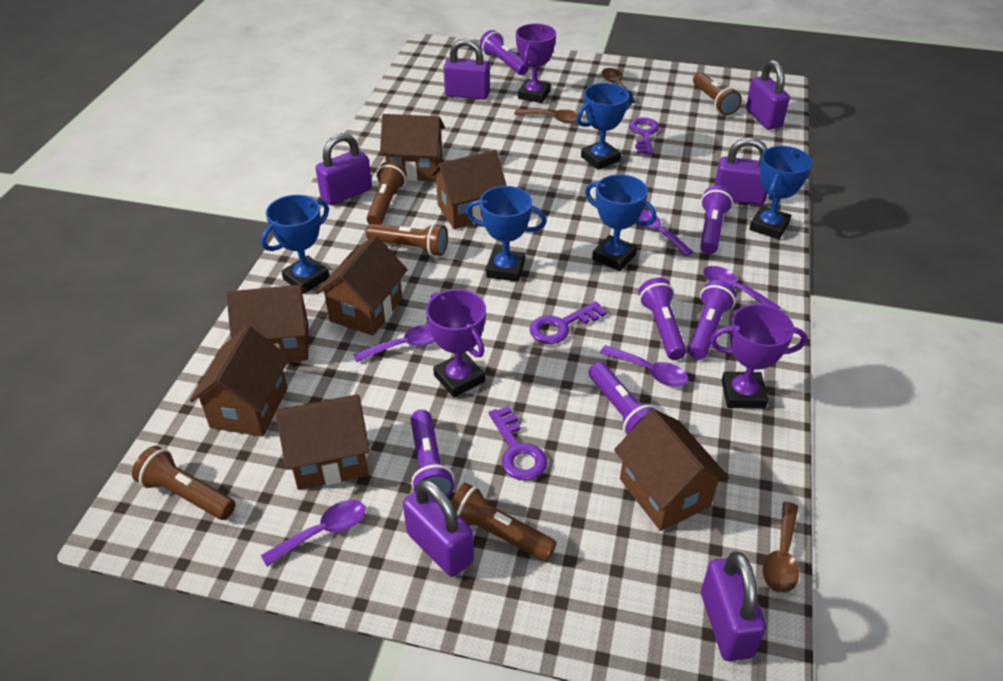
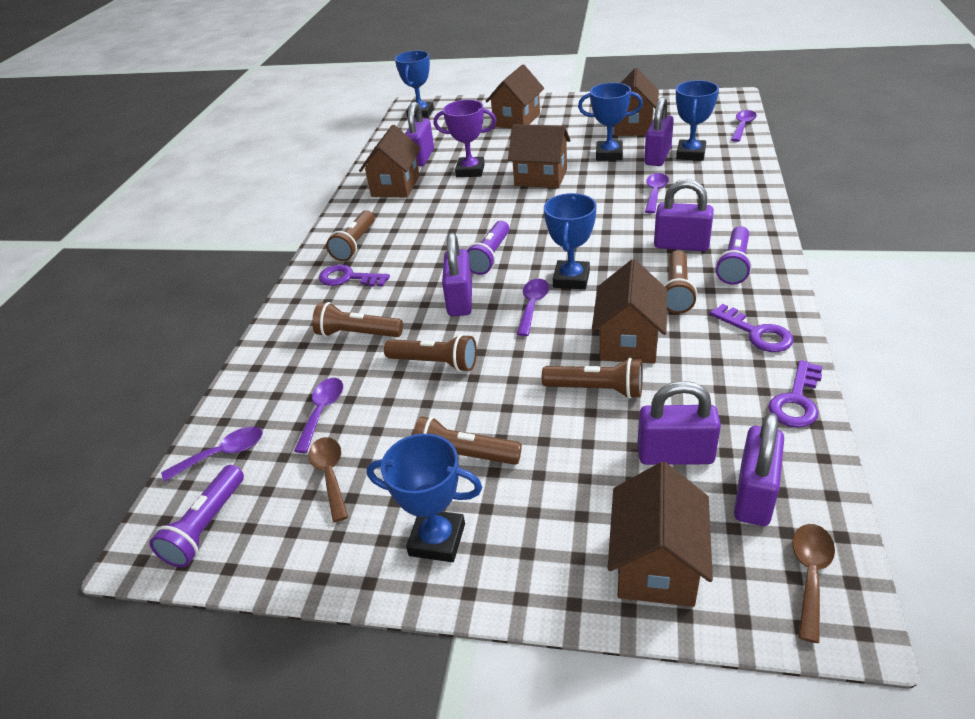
brown flashlight: 5 -> 6
brown house: 7 -> 6
brown spoon: 3 -> 2
purple flashlight: 6 -> 3
purple trophy: 3 -> 1

